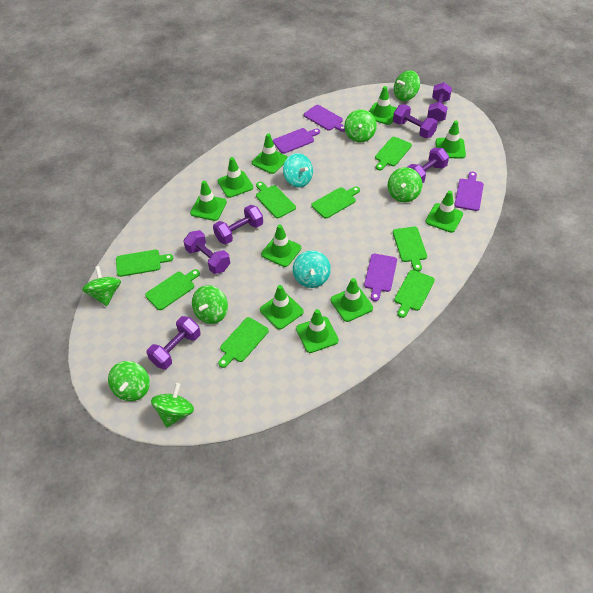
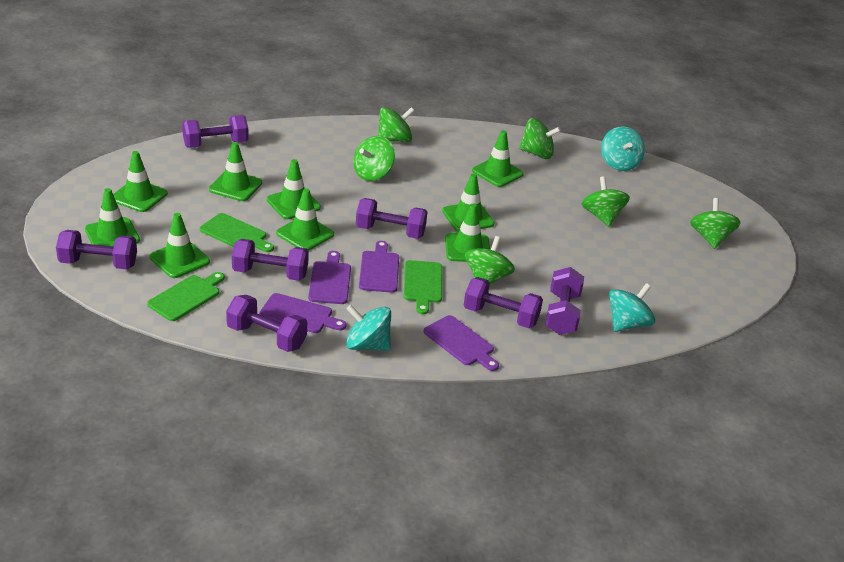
green cutting board: 8 -> 3
green spinning top: 7 -> 6
green traffic cone: 10 -> 9
purple dumbbell: 6 -> 7
turquoise spinning top: 2 -> 3

